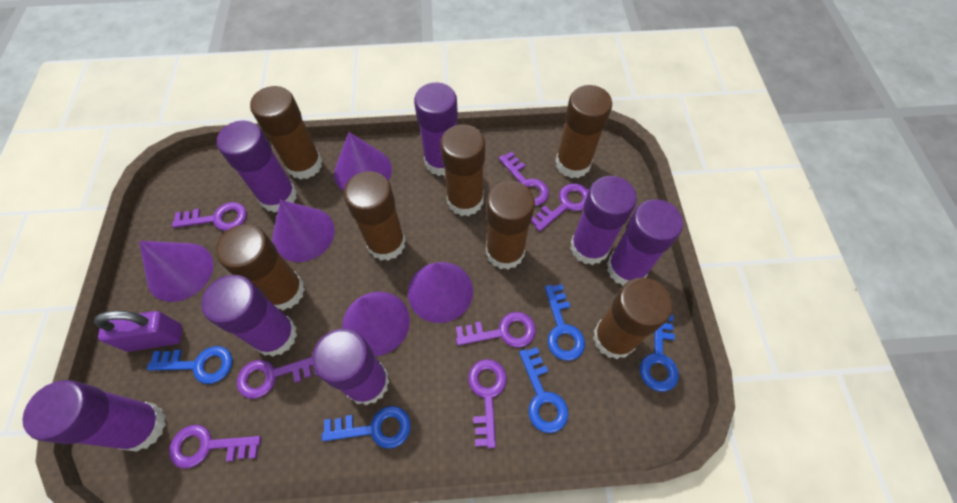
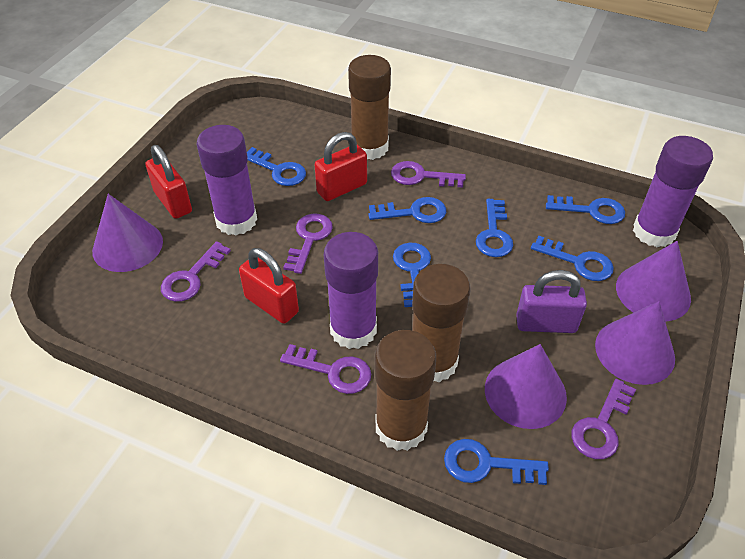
blue key: 5 -> 7
brown glue stick: 7 -> 3
purple cone: 5 -> 4
purple glue stick: 7 -> 3
purple key: 7 -> 5
red padlock: 0 -> 3

